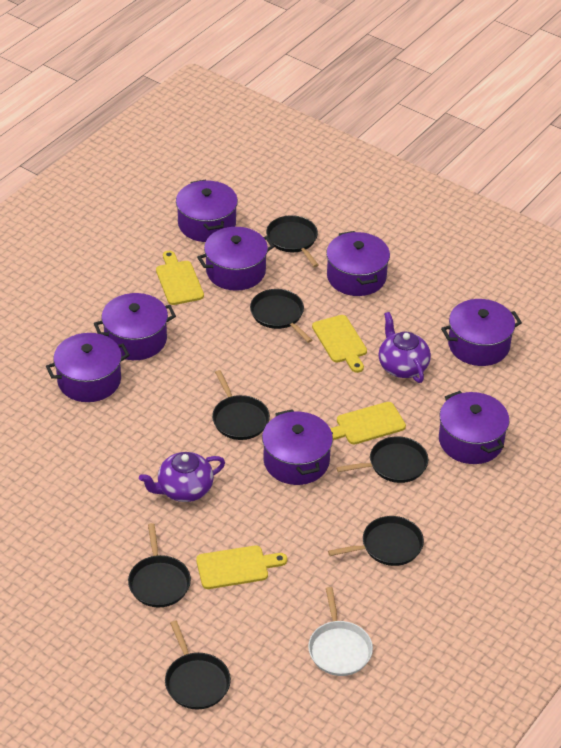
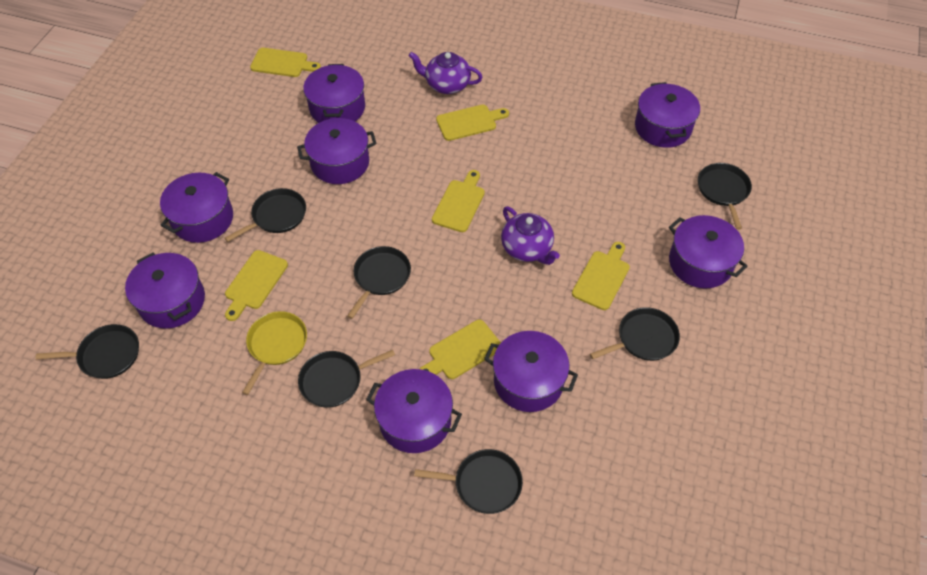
white pan: 1 -> 0
yellow cutting board: 4 -> 6
yellow pan: 0 -> 1

